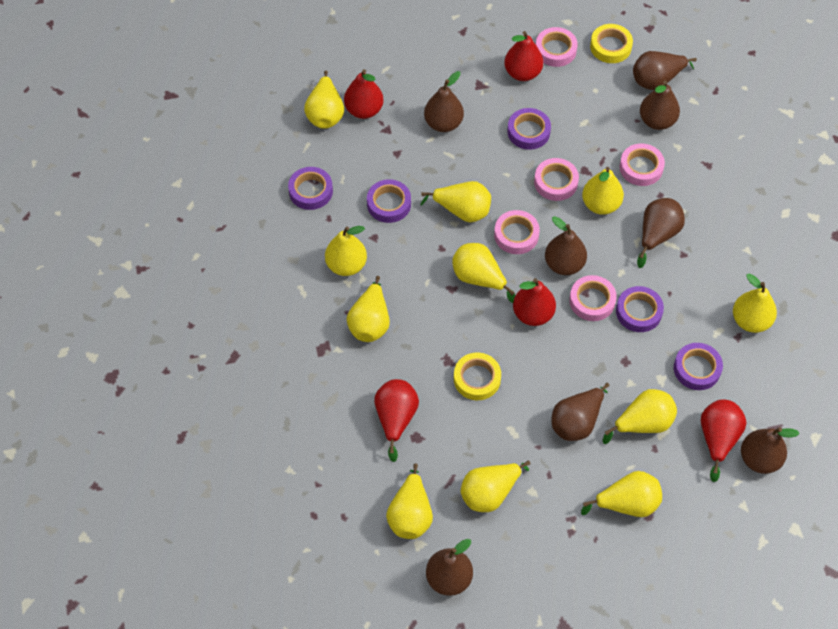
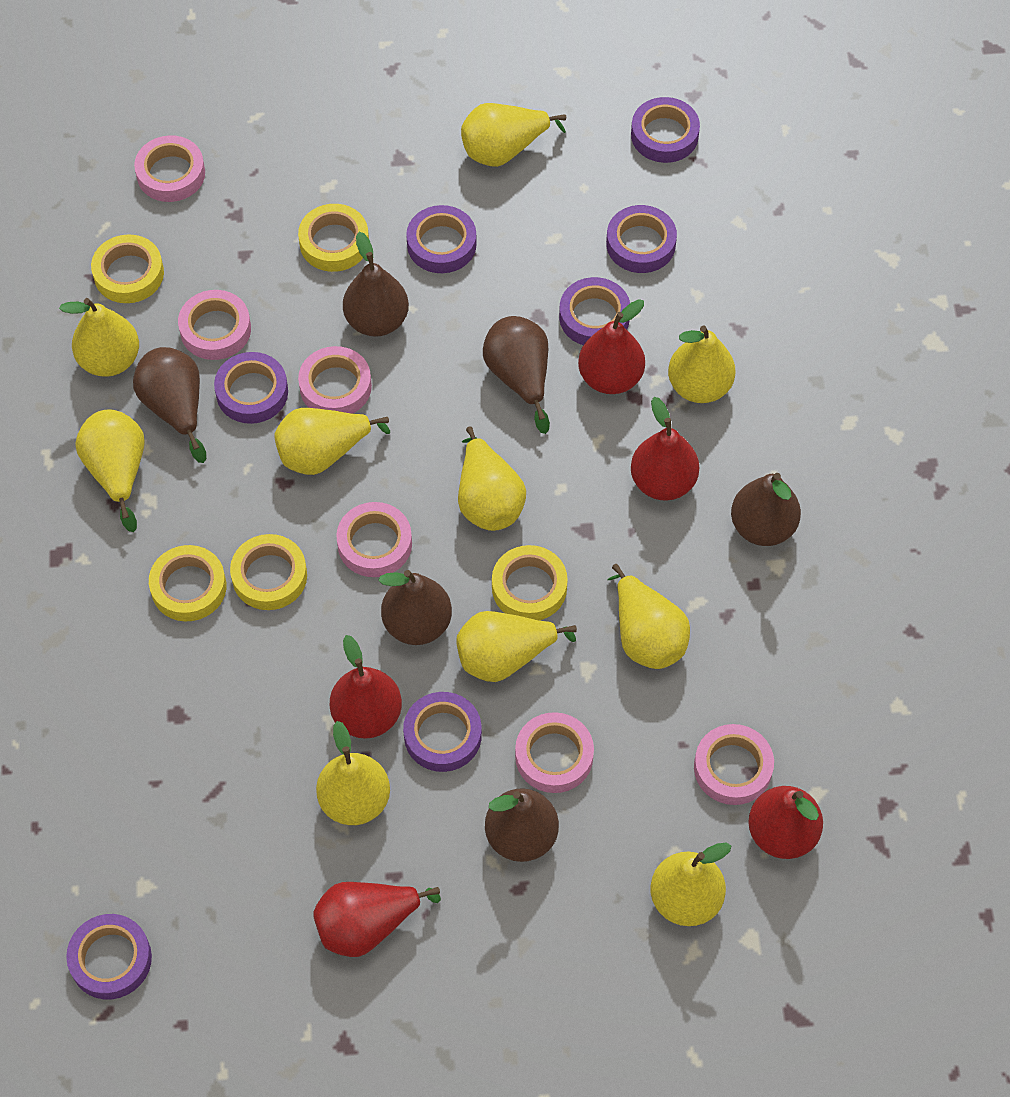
brown pear: 8 -> 6
pink tape: 5 -> 6
purple tape: 5 -> 7
yellow pear: 11 -> 10
yellow tape: 2 -> 5

